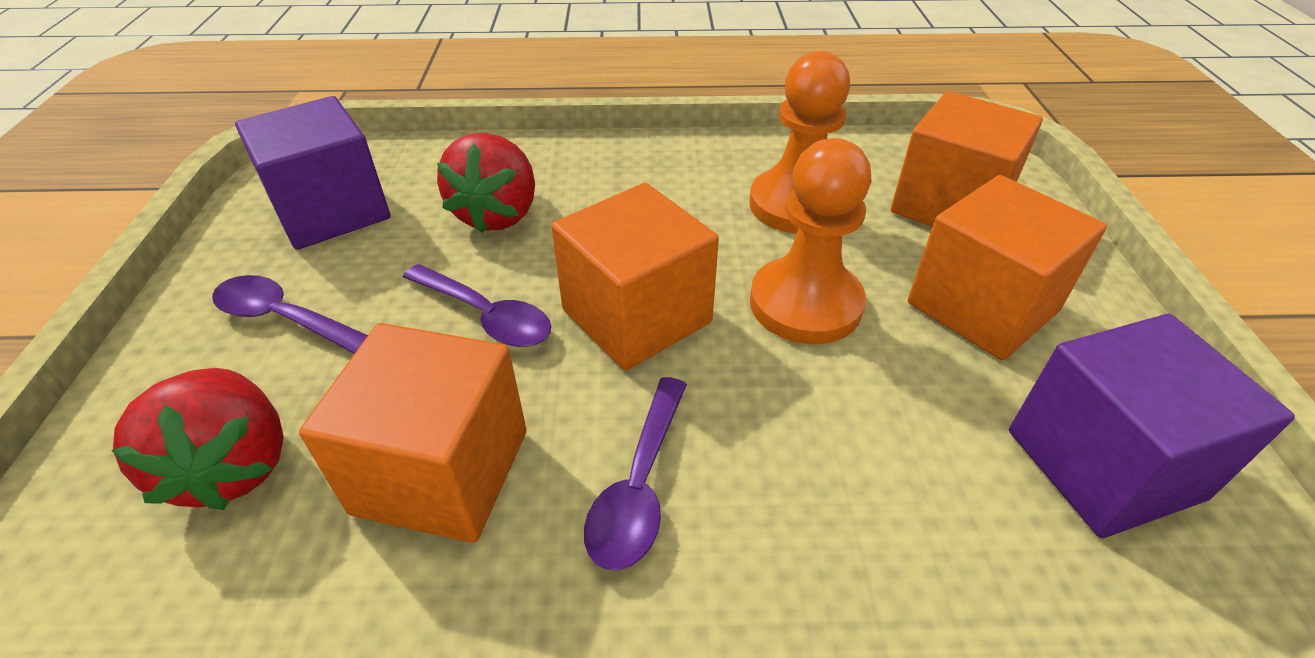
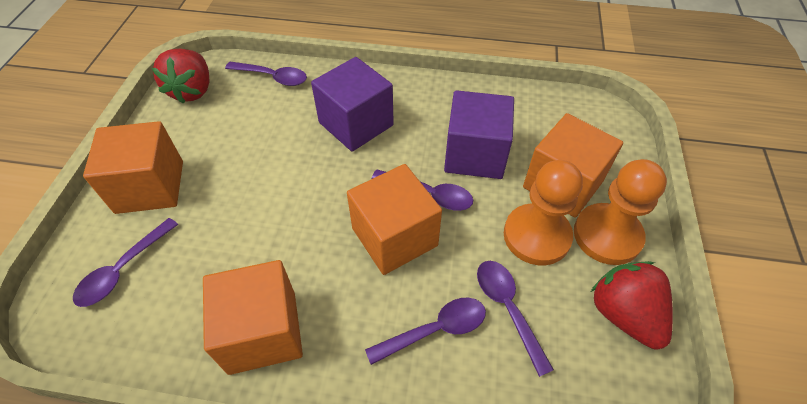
purple spoon: 3 -> 5

